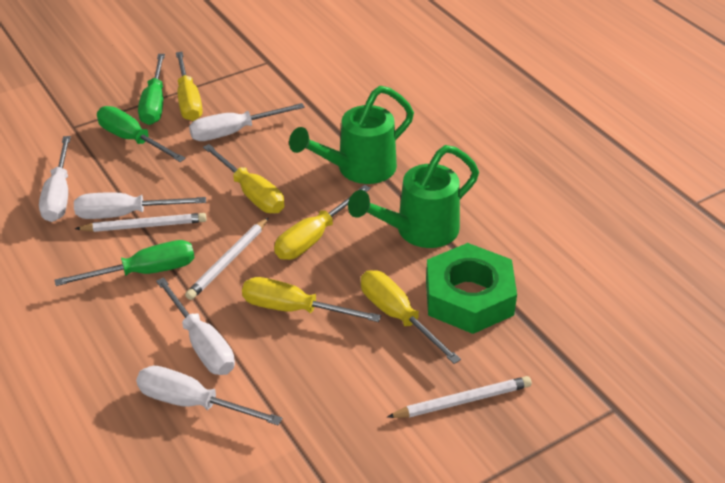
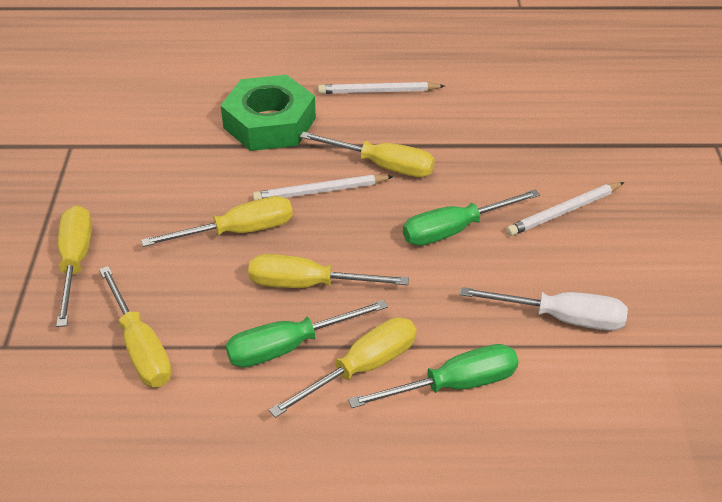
green watering can: 2 -> 0
white screwdriver: 5 -> 1
yellow screwdriver: 5 -> 6

